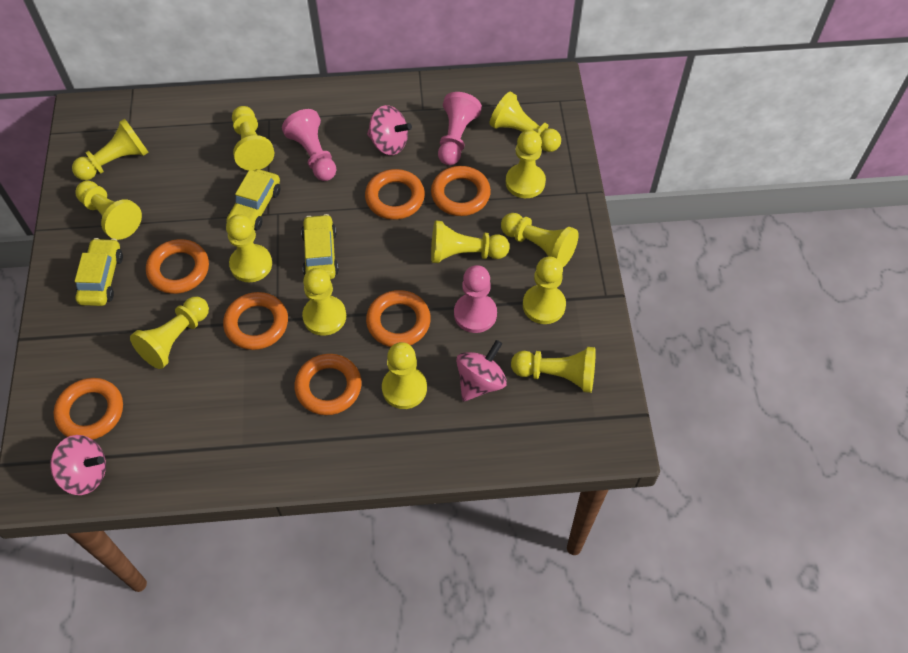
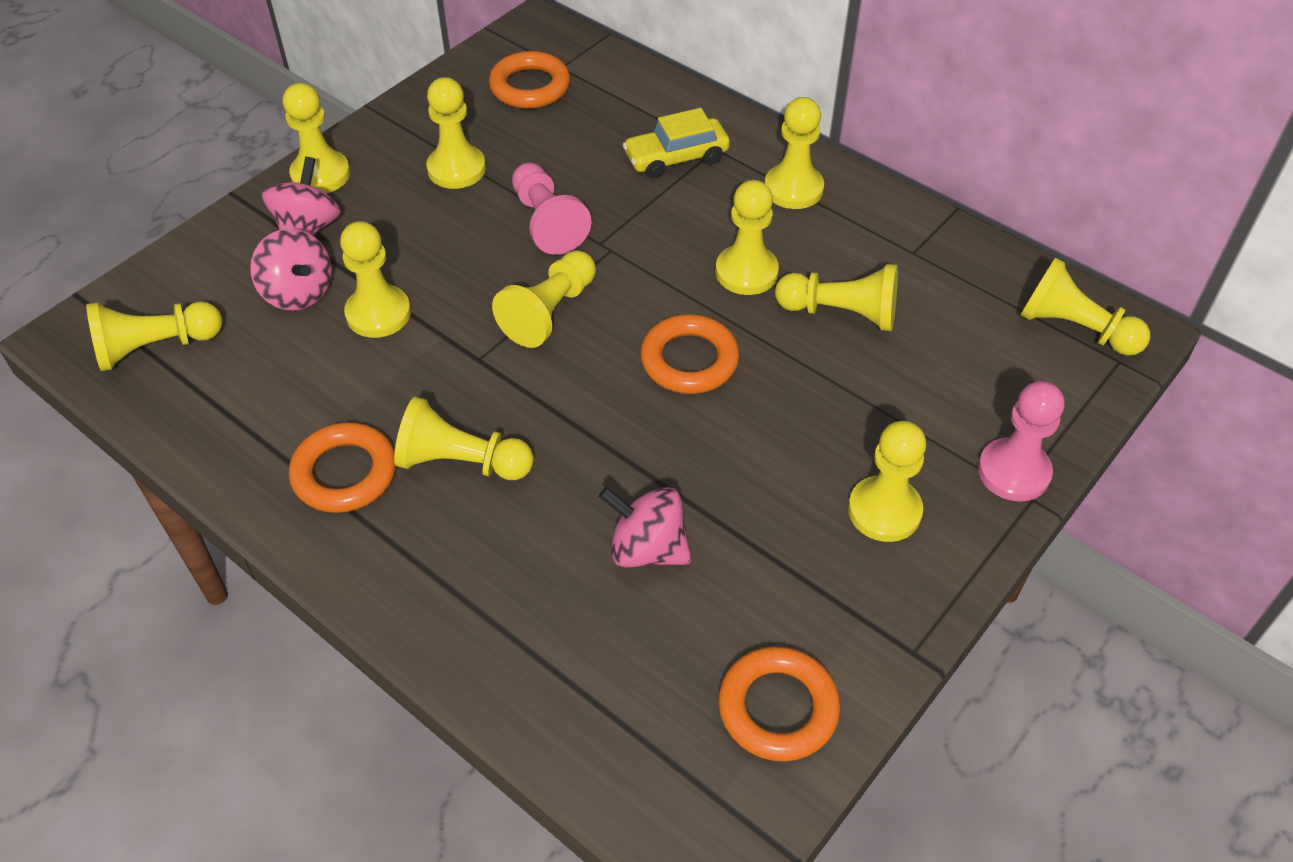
orange ring: 7 -> 4
pink pawn: 3 -> 2
yellow car: 3 -> 1
yellow pawn: 13 -> 11

